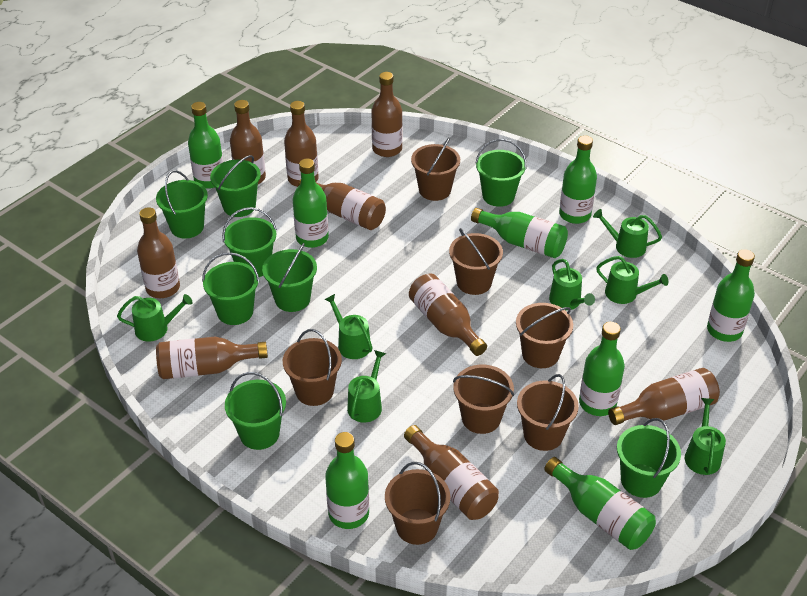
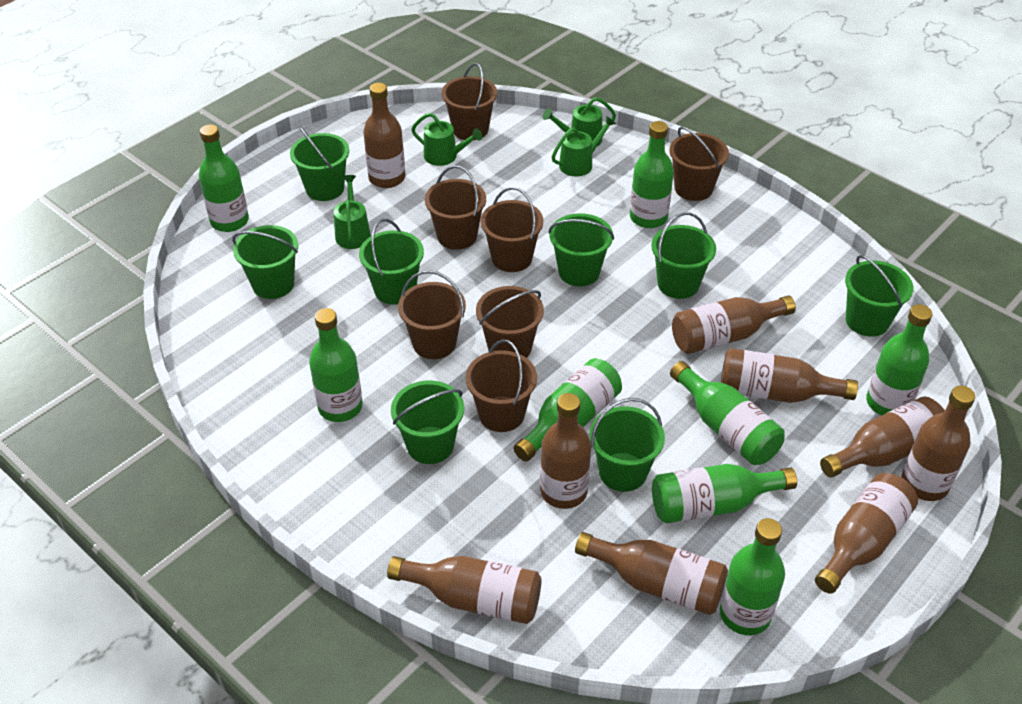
green watering can: 7 -> 4

